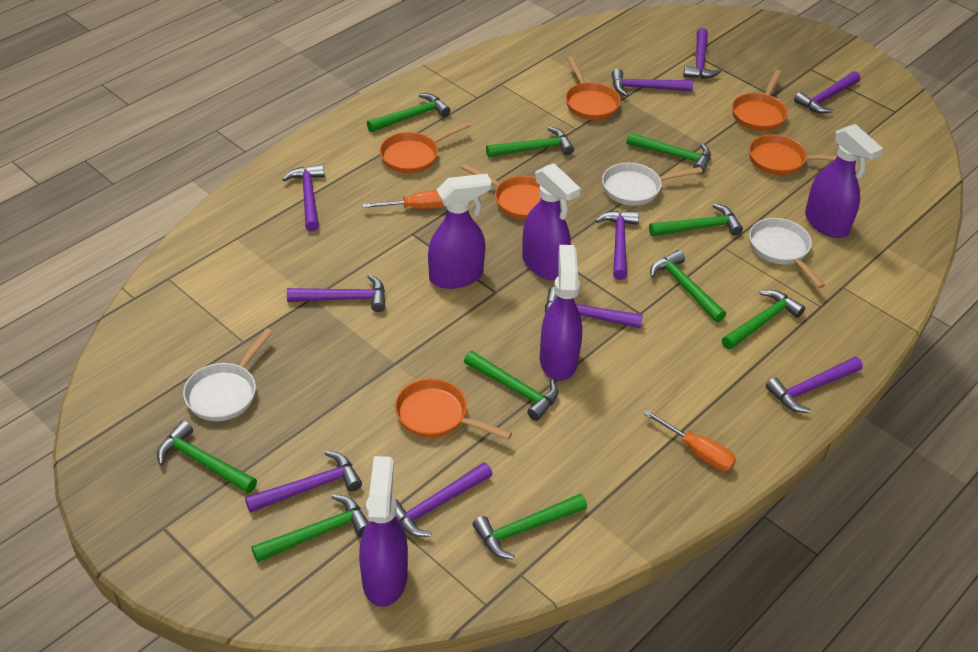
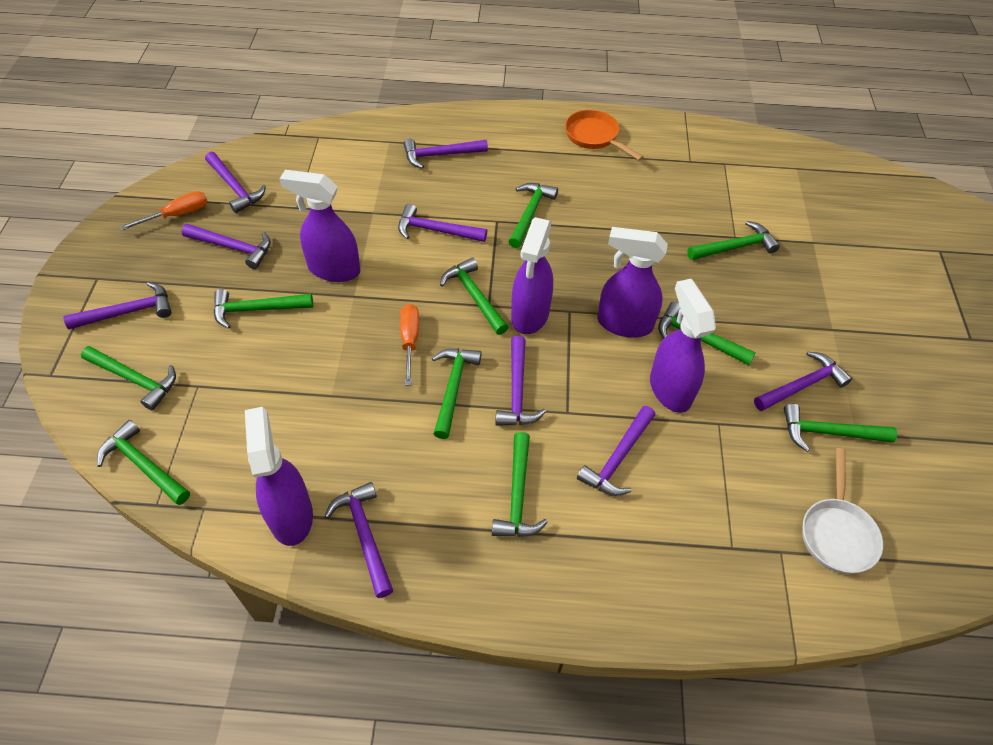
orange pan: 6 -> 1
purple hammer: 10 -> 9
white pan: 3 -> 1

